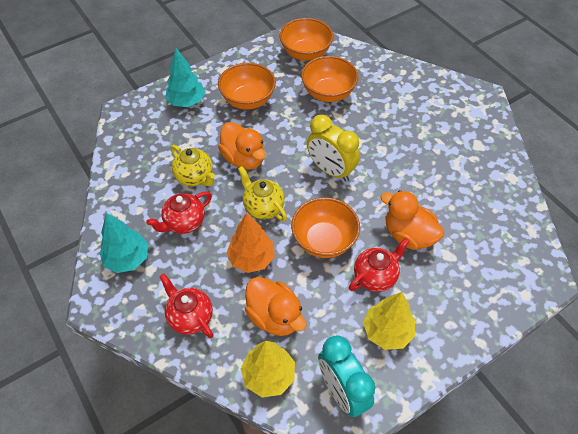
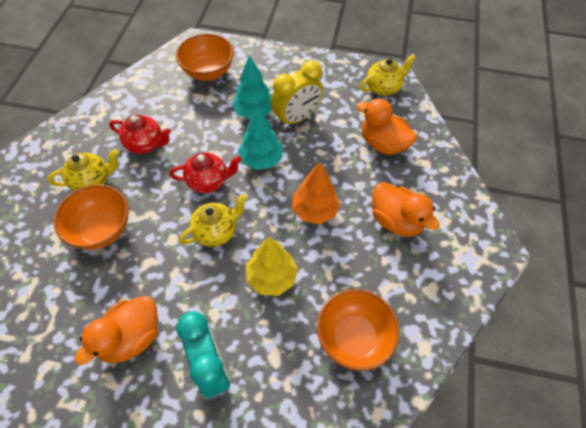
orange bowl: 4 -> 3
red teapot: 3 -> 2
yellow teapot: 2 -> 3
yellow tree: 2 -> 1

